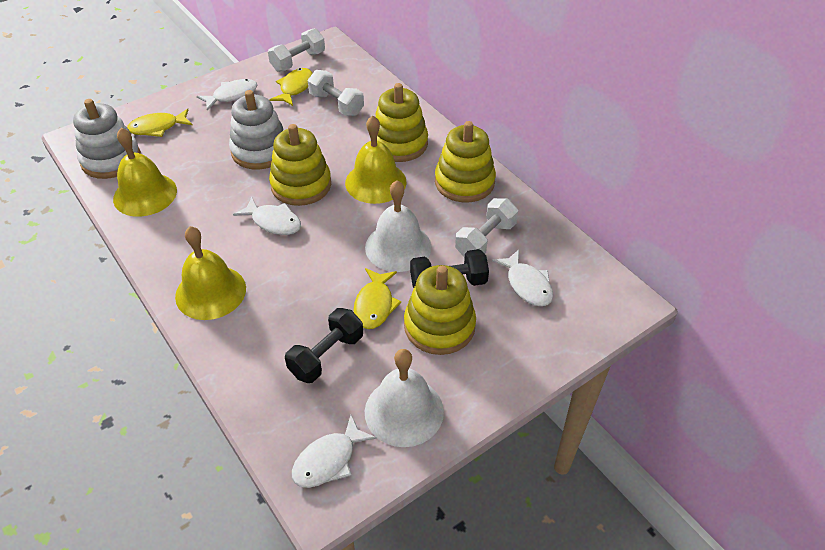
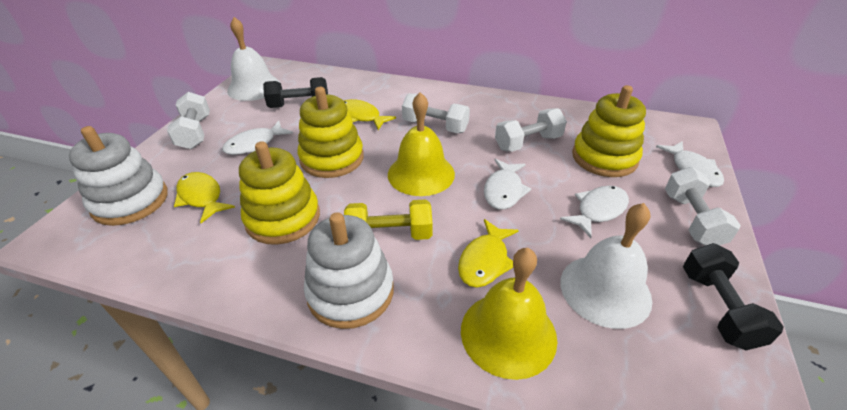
white dumbbell: 3 -> 4
yellow bell: 3 -> 2
yellow dumbbell: 0 -> 1
yellow stacking toy: 4 -> 3

